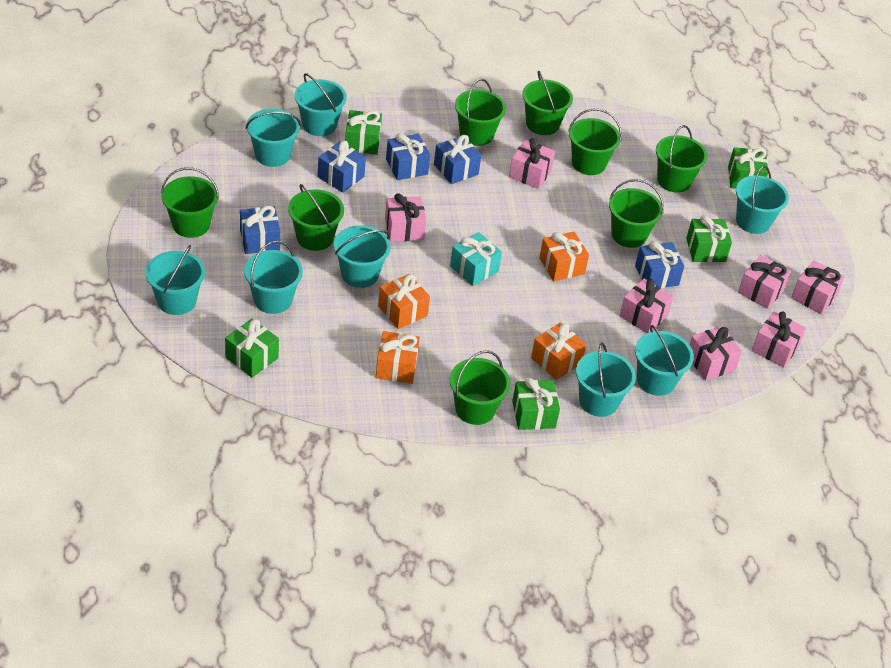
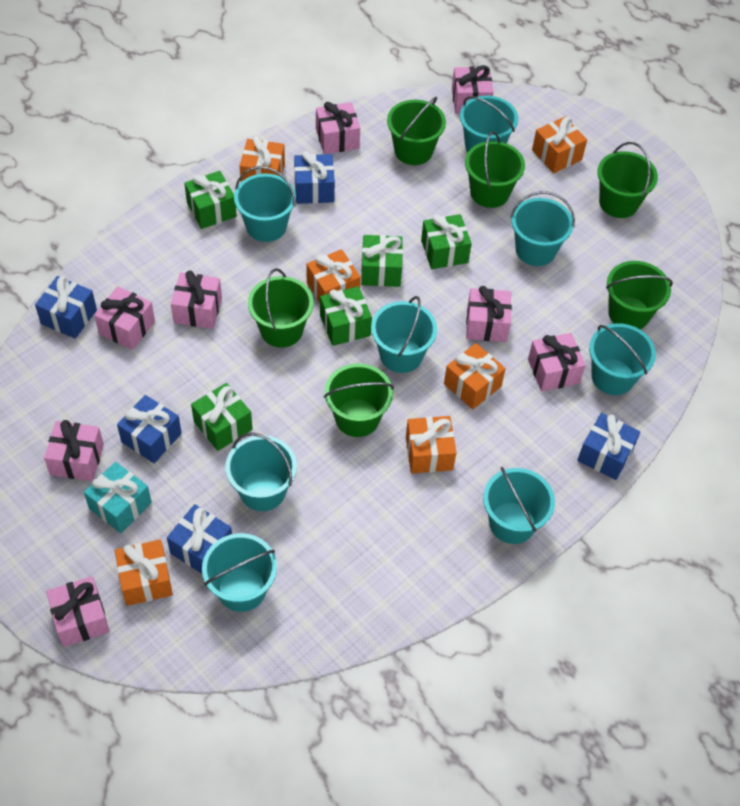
green bucket: 8 -> 6
orange gift: 4 -> 6
pink gift: 7 -> 8

